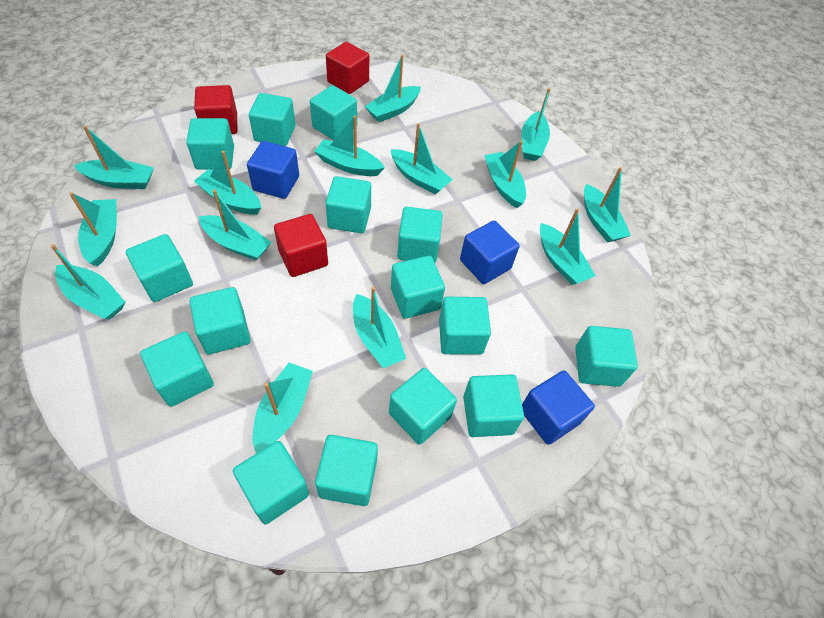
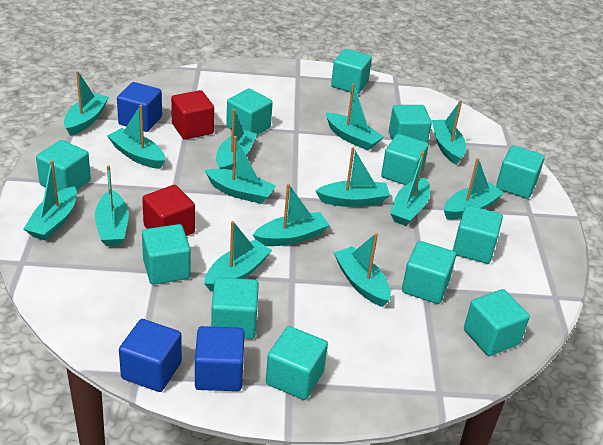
red cube: 3 -> 2
turquoise cube: 15 -> 12

